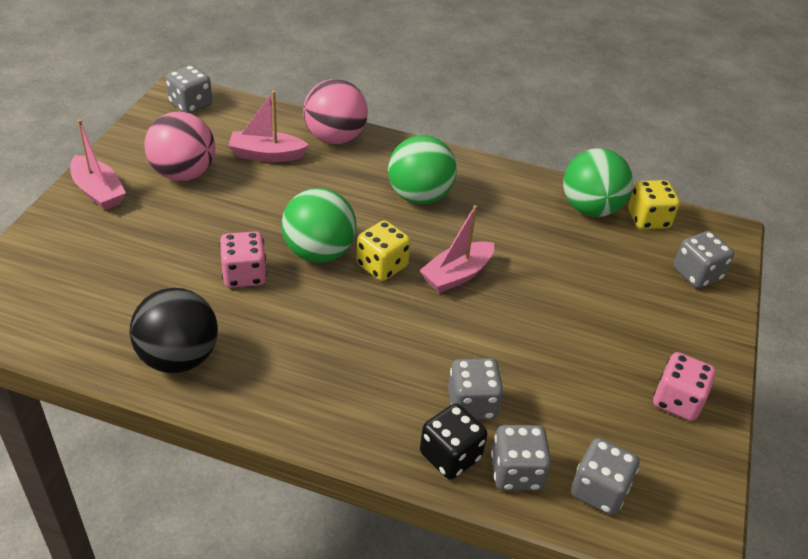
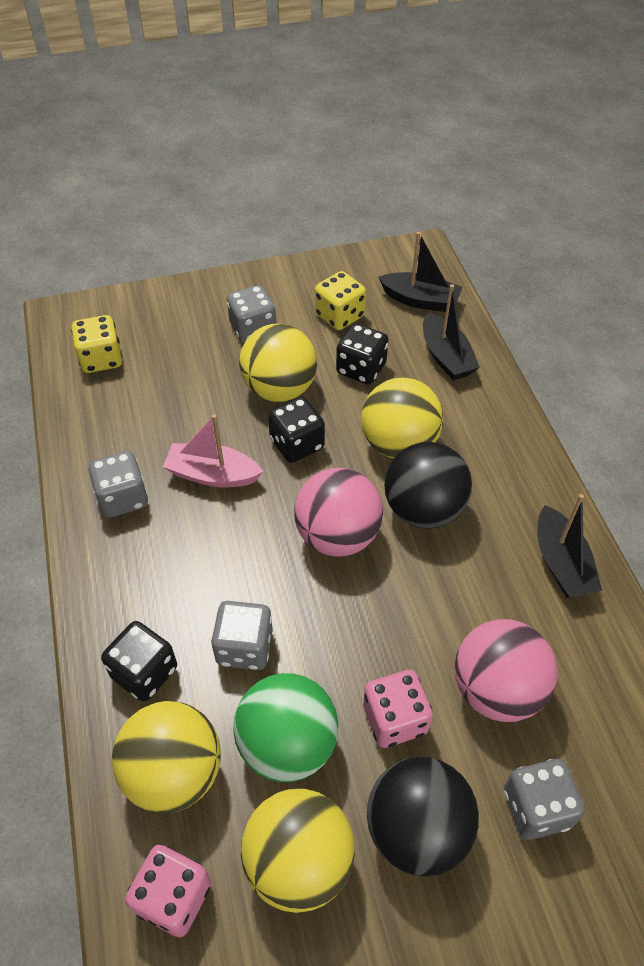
black ball: 1 -> 2
black boat: 0 -> 3
black dice: 1 -> 3
green ball: 3 -> 1
grey dice: 5 -> 4
pink boat: 3 -> 1
yellow ball: 0 -> 4

